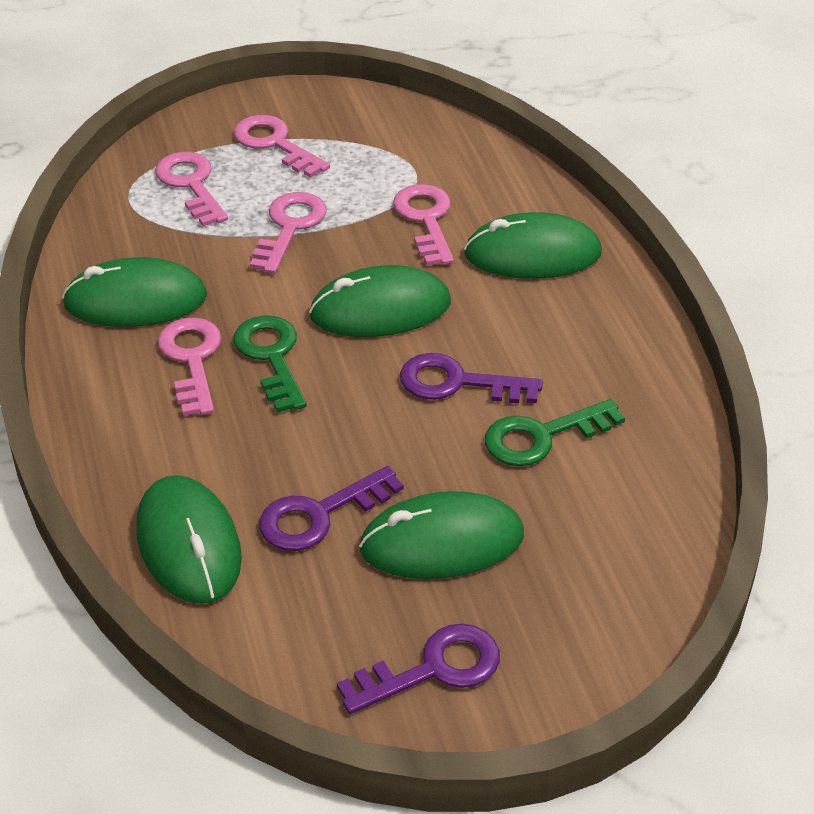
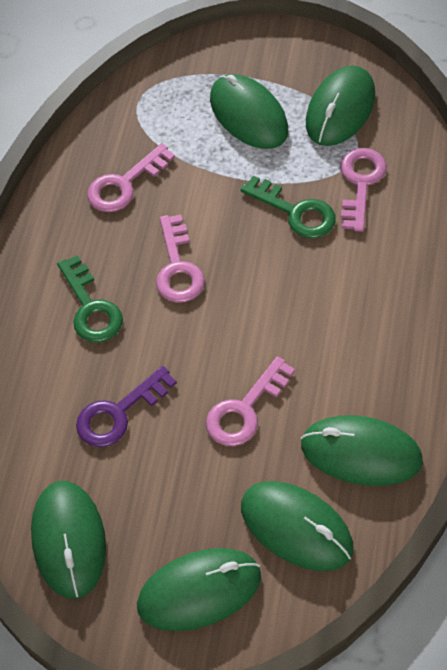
green mouse: 5 -> 6
pink key: 5 -> 4
purple key: 3 -> 1

